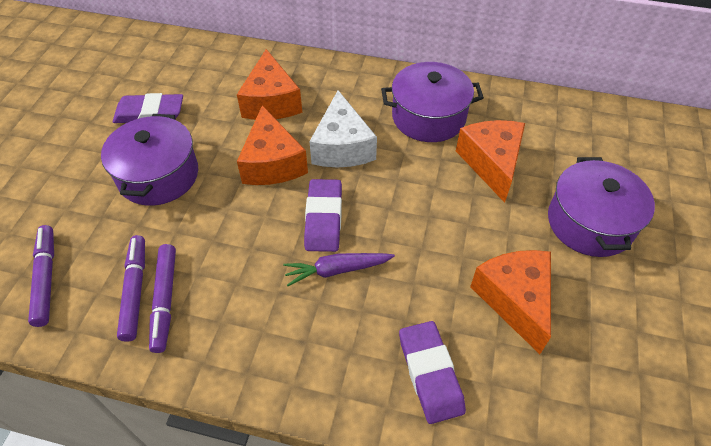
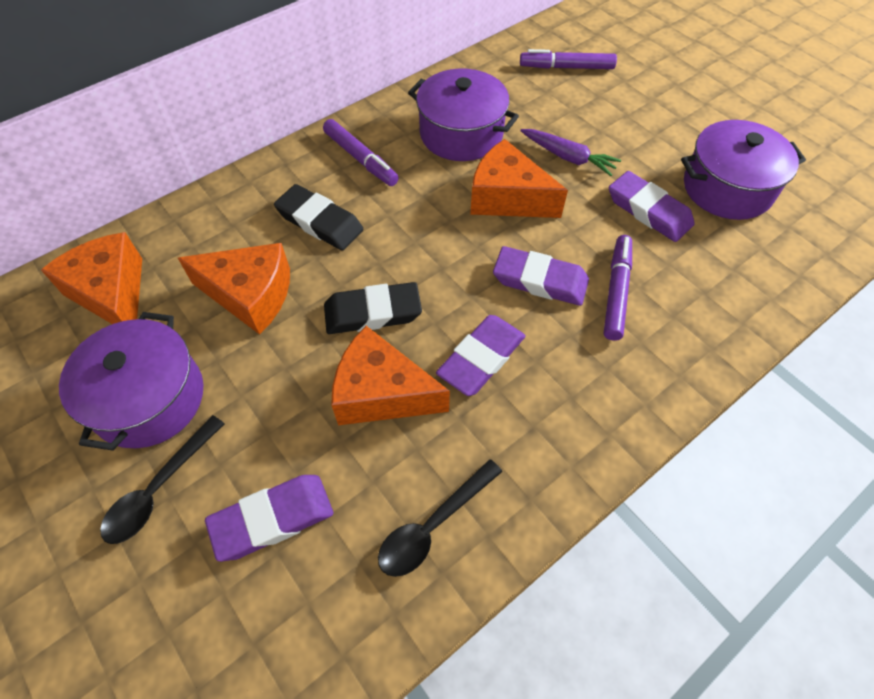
black eraser: 0 -> 2
black spoon: 0 -> 2
purple eraser: 3 -> 4
white cheese: 1 -> 0

